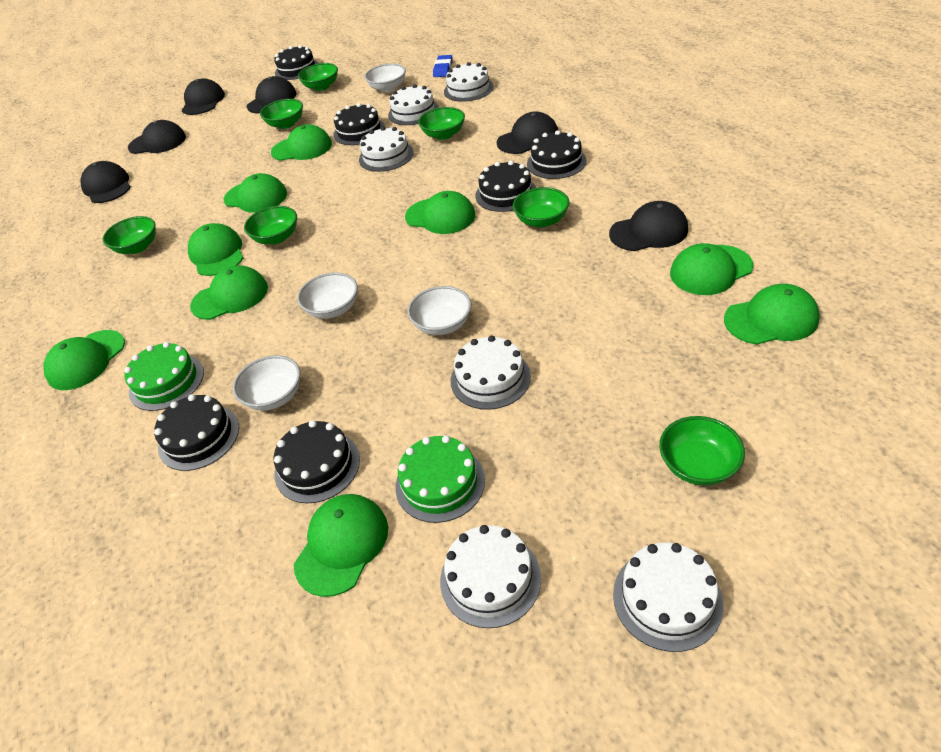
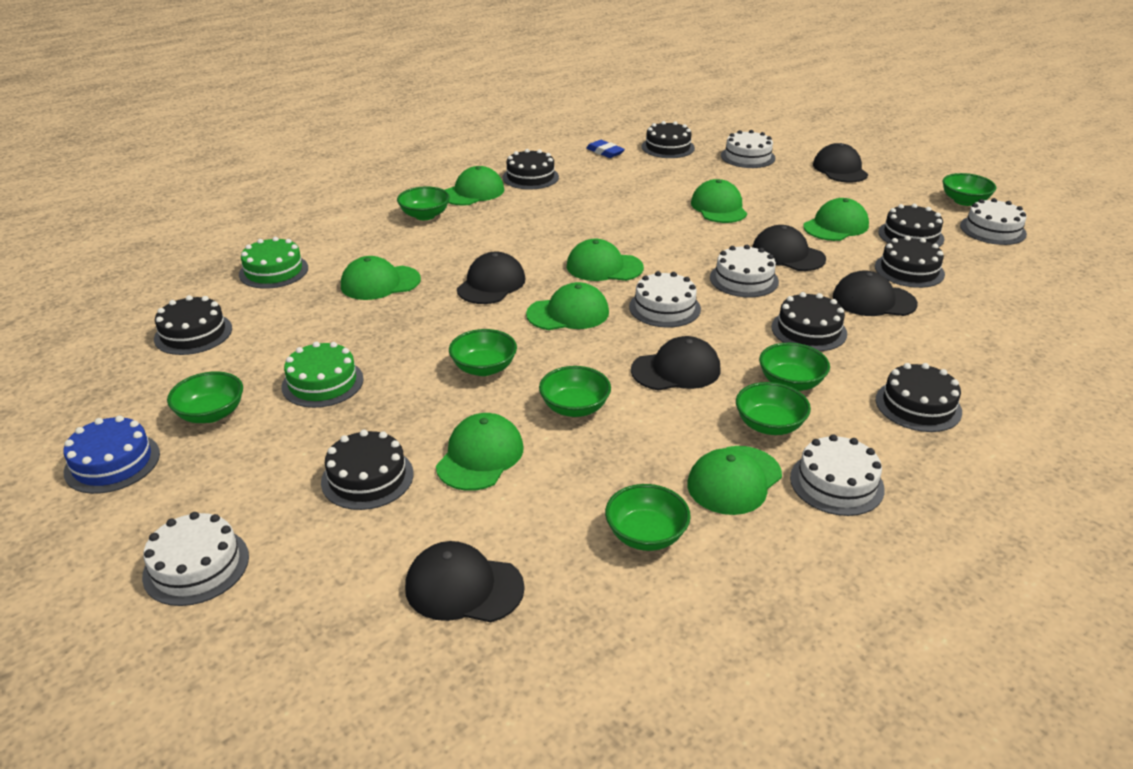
black cake: 6 -> 8
blue cake: 0 -> 1
green bowl: 7 -> 8
green cap: 9 -> 8
white bowl: 4 -> 0

